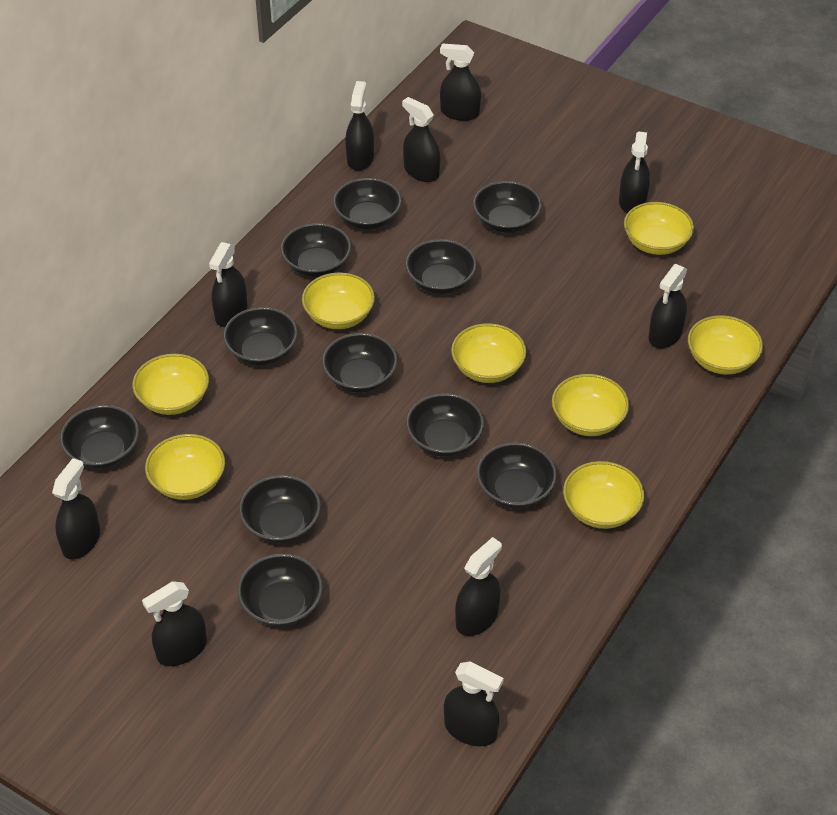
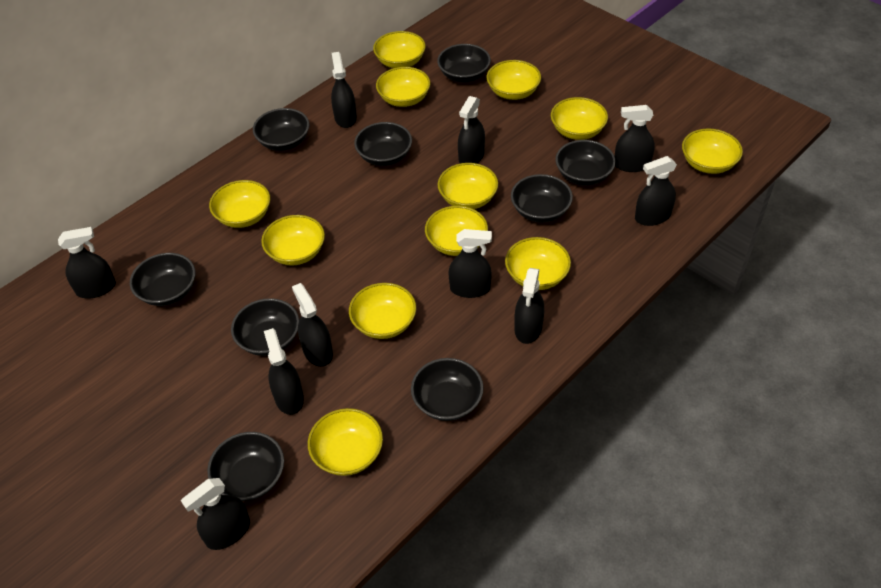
black bowl: 11 -> 9
yellow bowl: 8 -> 12

